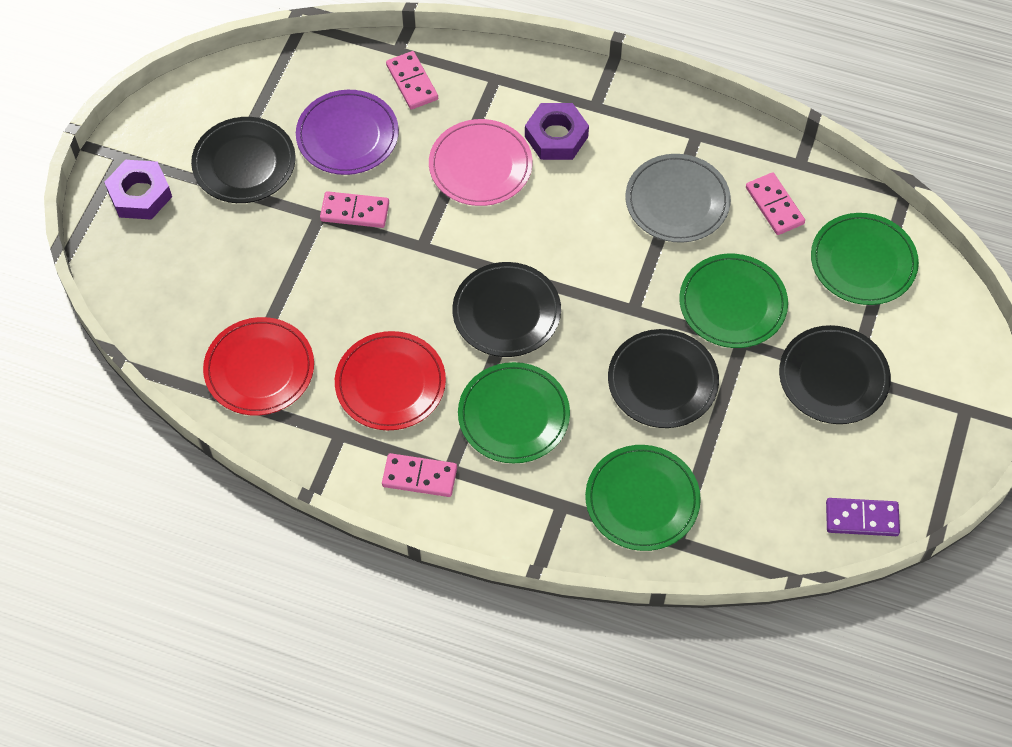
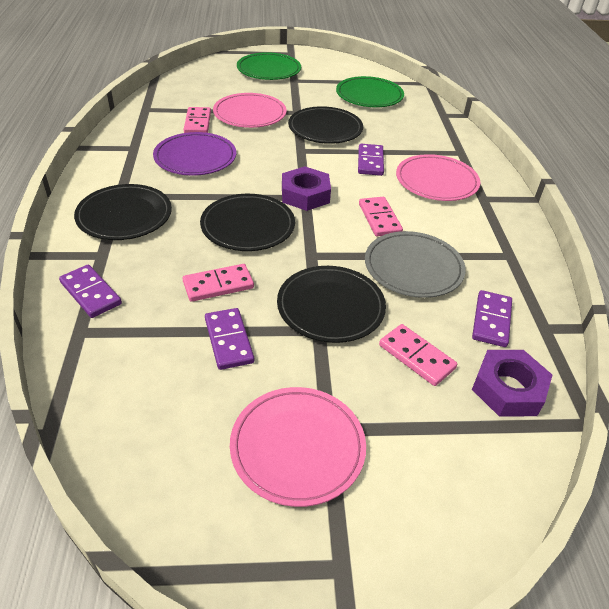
green plate: 4 -> 2
pink plate: 1 -> 3
purple domino: 1 -> 4
red plate: 2 -> 0

